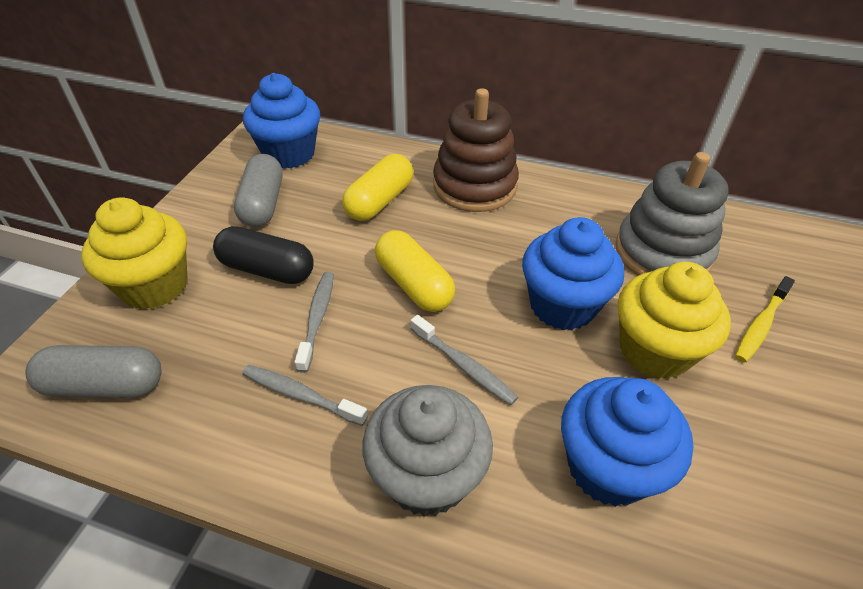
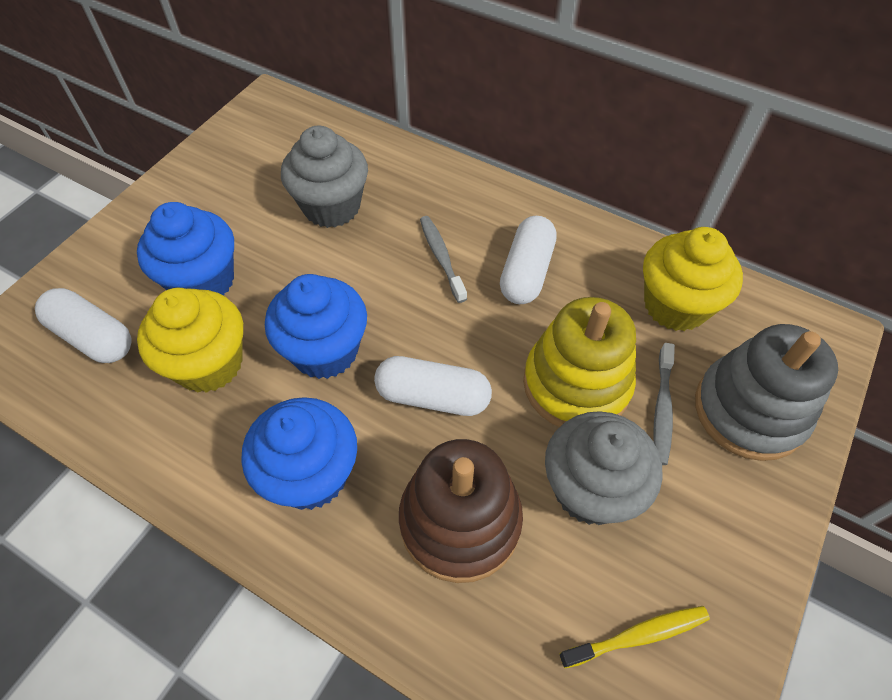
black capsule: 1 -> 0
grey capsule: 2 -> 0
grey cupcake: 1 -> 2
grey toothbrush: 3 -> 2
white capsule: 0 -> 3
yellow capsule: 2 -> 0
yellow stacking toy: 0 -> 1

